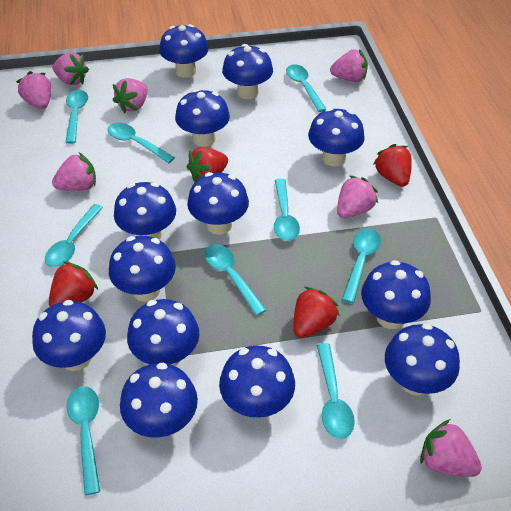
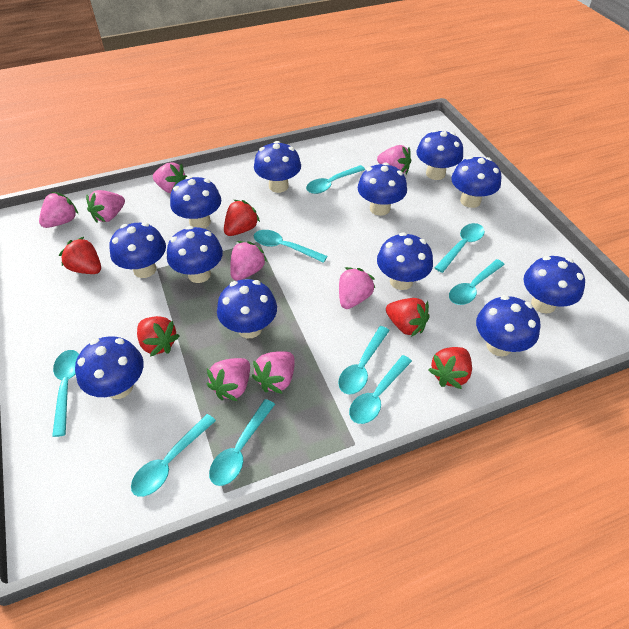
blue mushroom: 13 -> 12
pink strawberry: 7 -> 8
red strawberry: 4 -> 5

